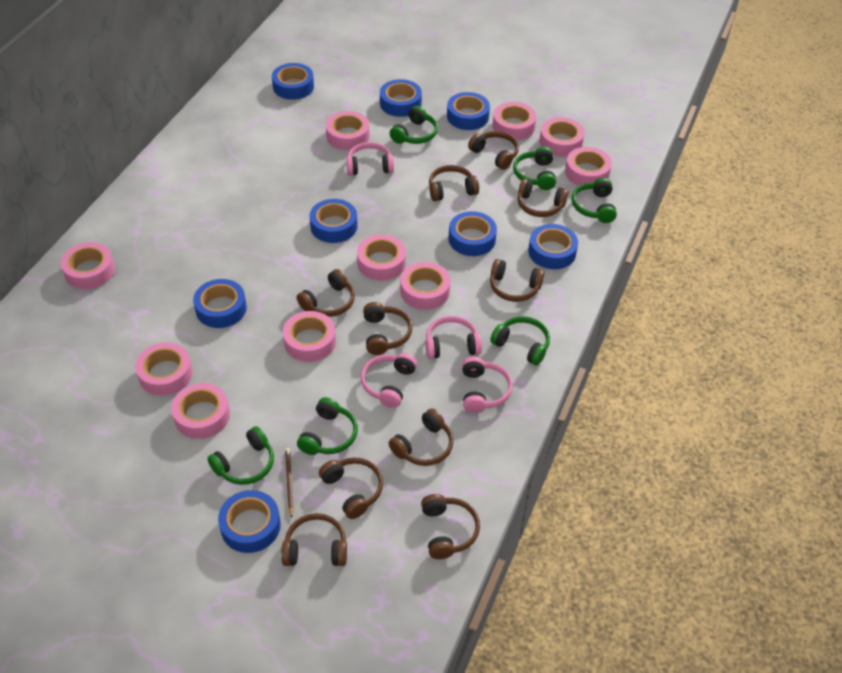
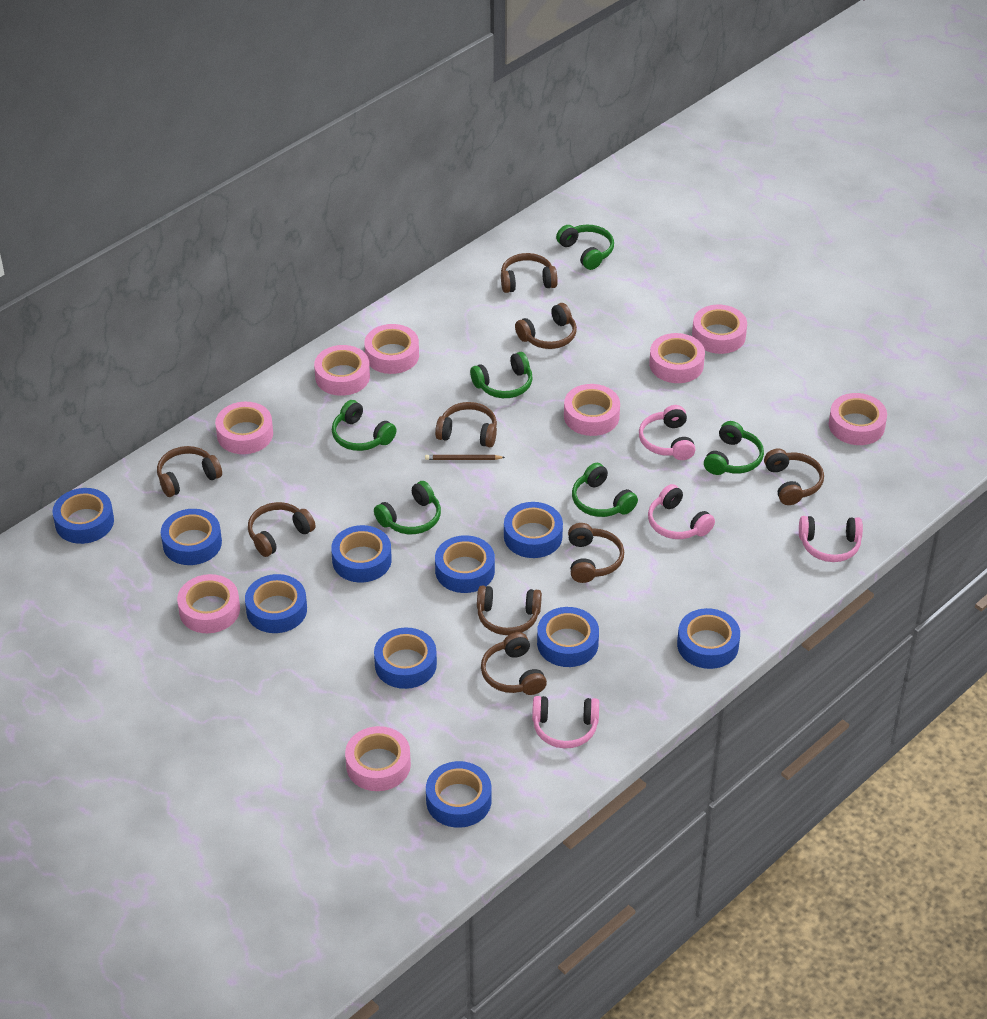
blue tape: 8 -> 10
brown headphones: 10 -> 9
pink tape: 10 -> 9

